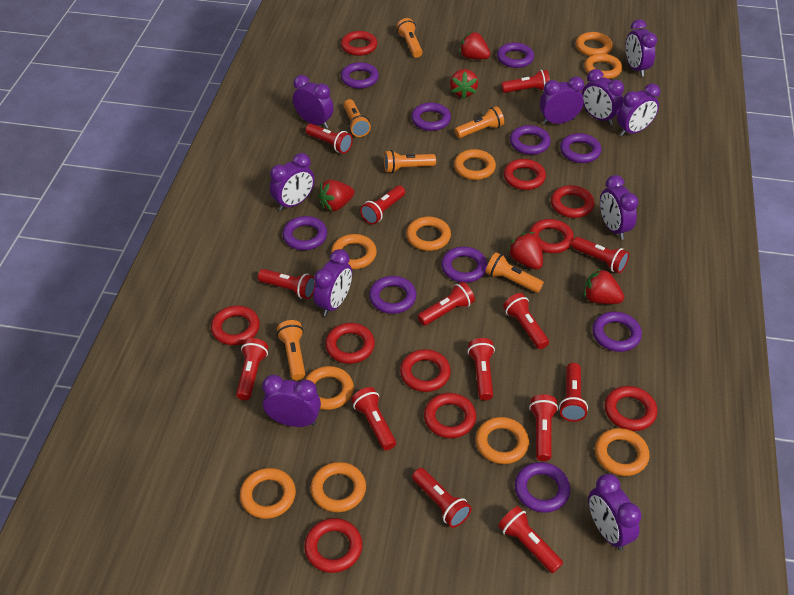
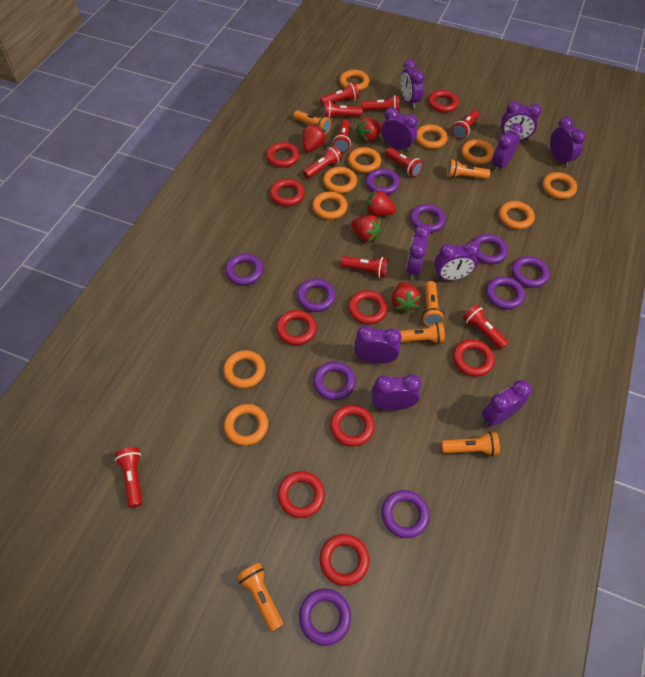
red flashlight: 14 -> 10
red ring: 10 -> 9

